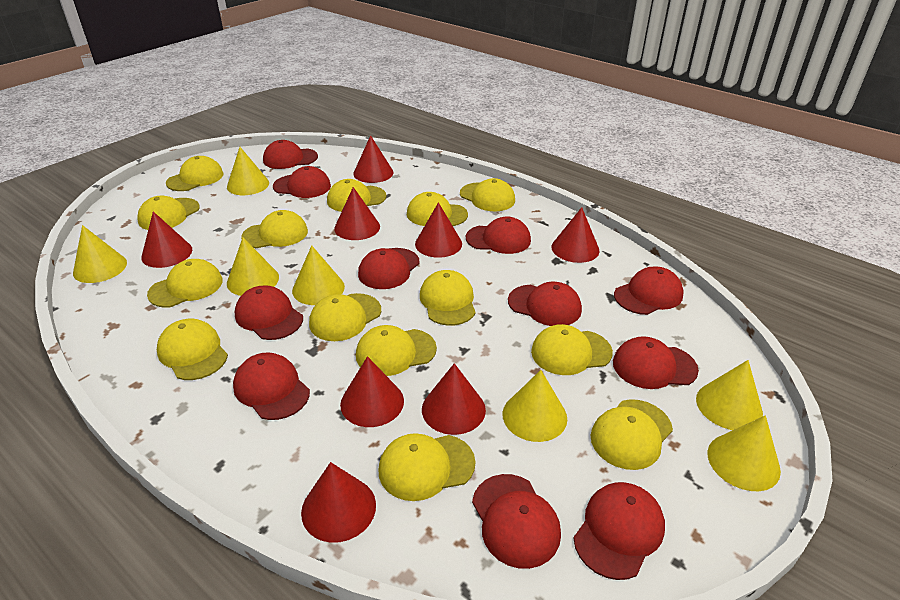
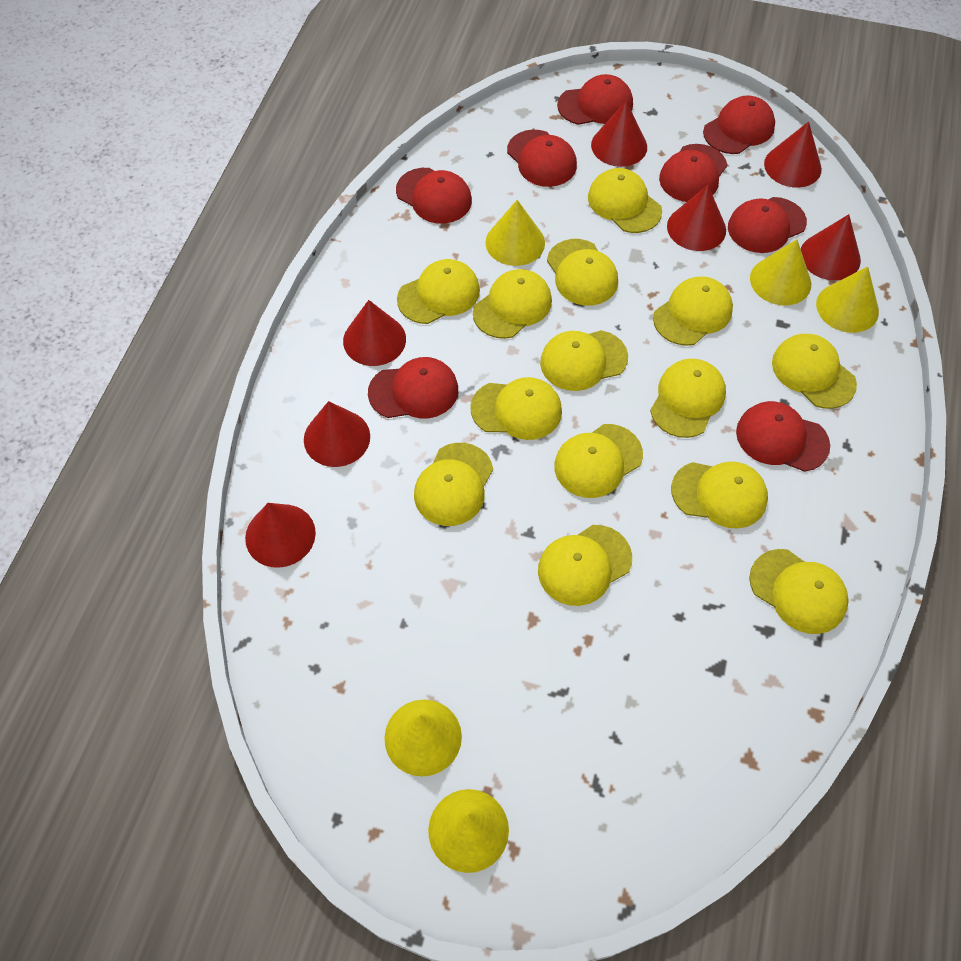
red cap: 11 -> 8
red cone: 8 -> 7
yellow cone: 7 -> 5

